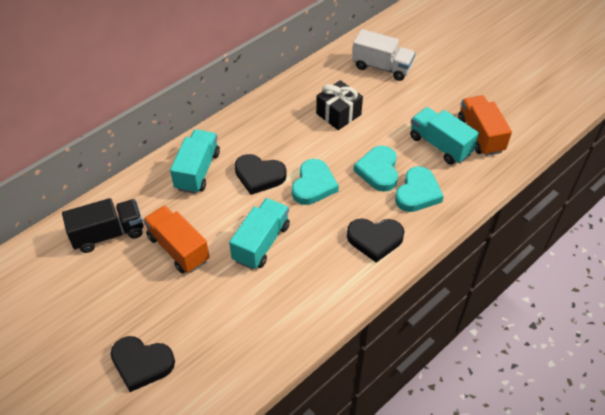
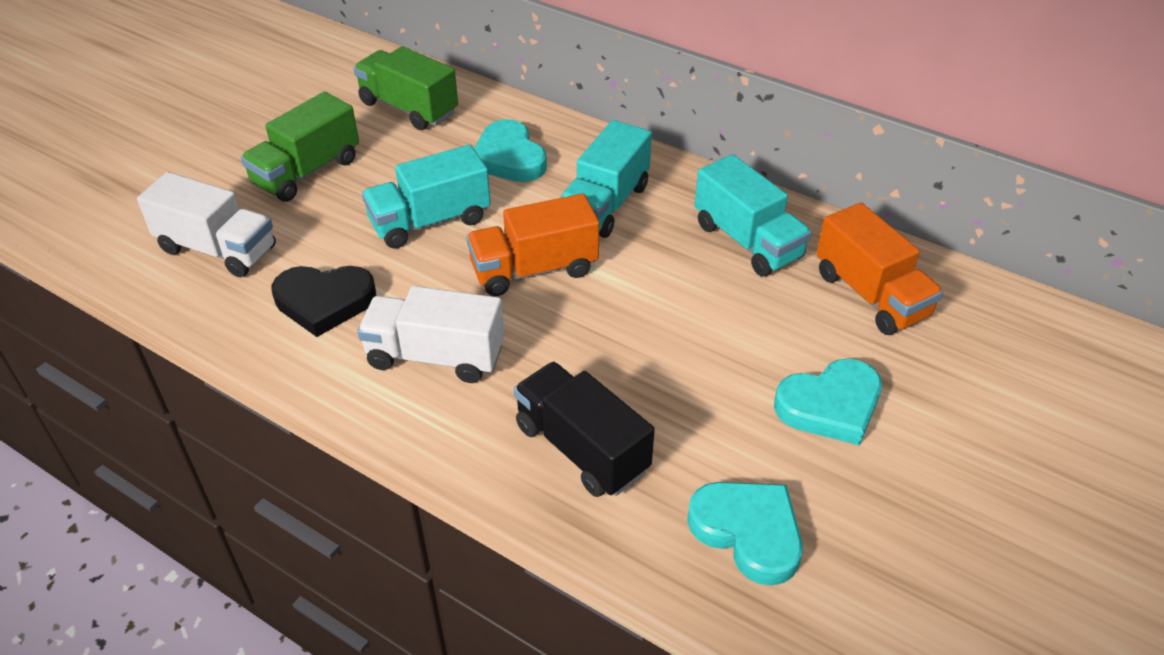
black gift: 1 -> 0
black heart: 3 -> 1
green truck: 0 -> 2
white truck: 1 -> 2

